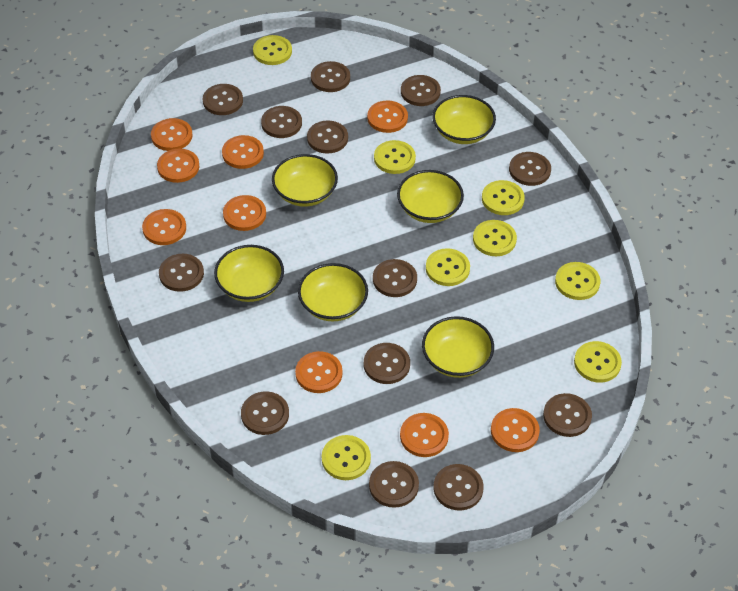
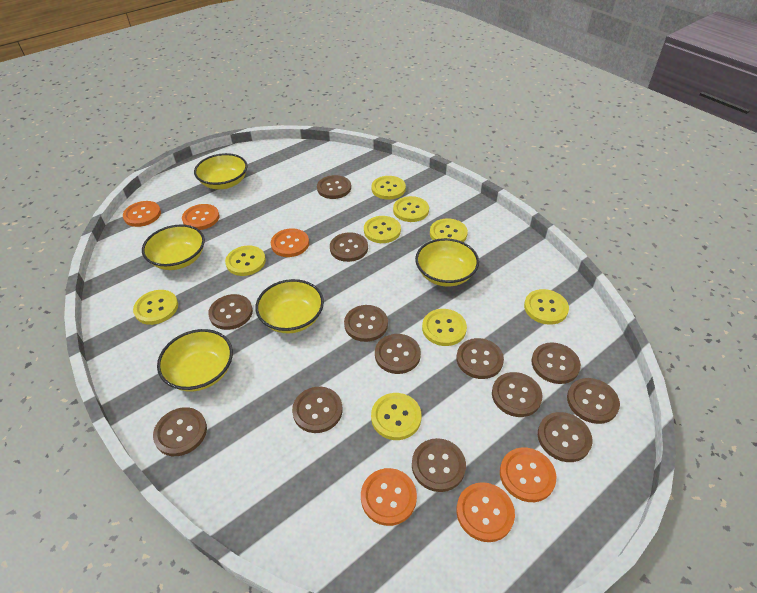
orange button: 9 -> 6
yellow bowl: 6 -> 5
yellow button: 8 -> 9

